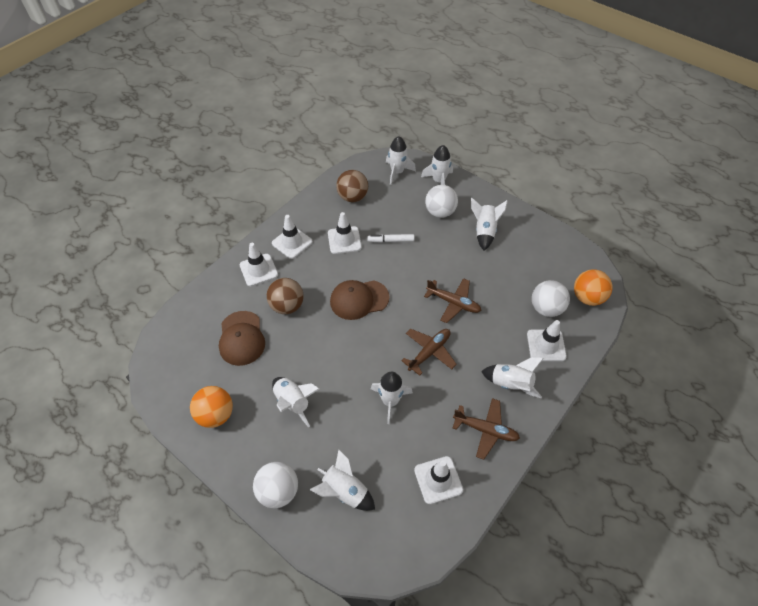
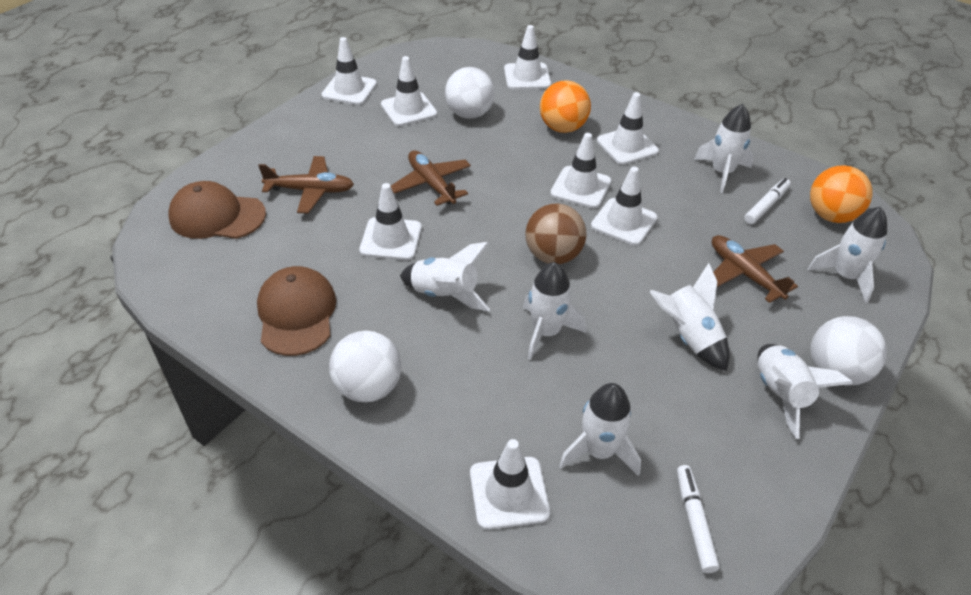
brown ball: 2 -> 1
white marker: 1 -> 2
white traffic cone: 5 -> 8

